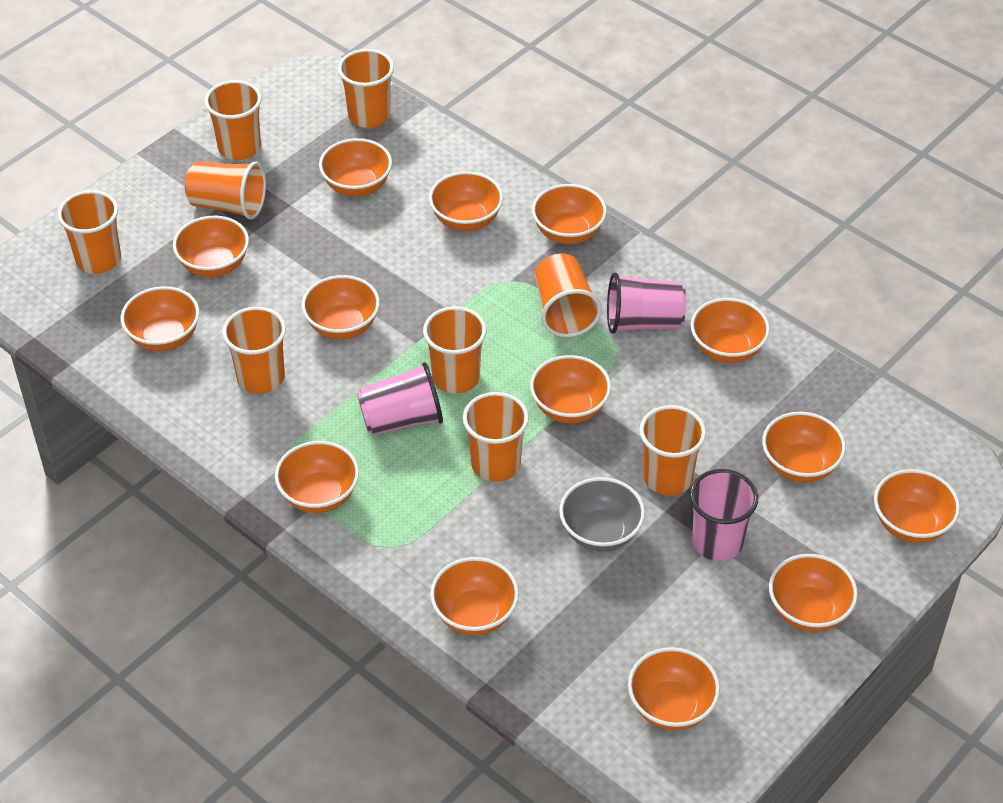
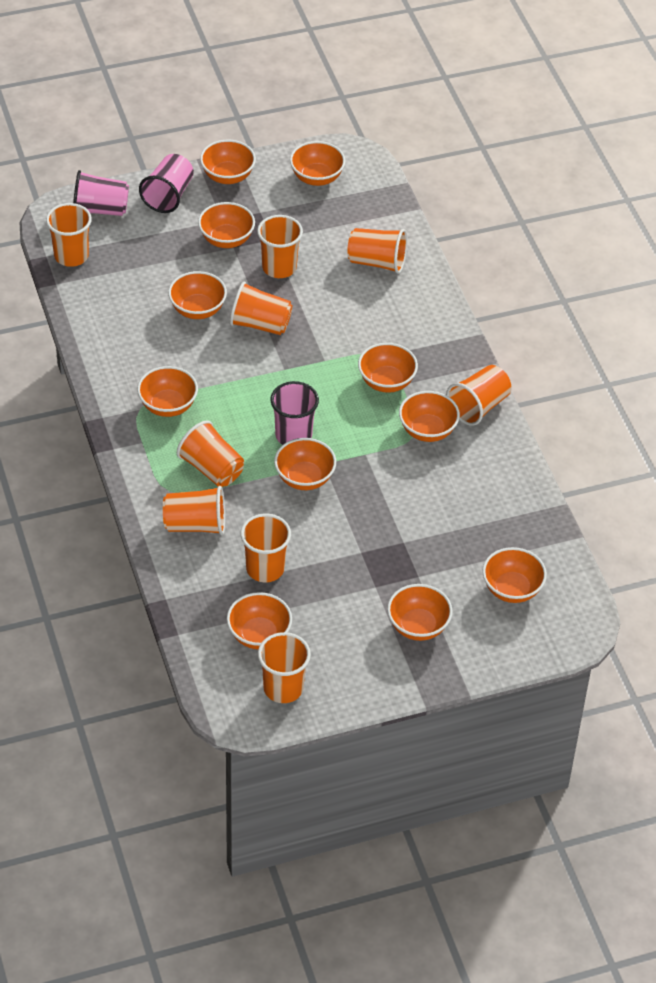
grey bowl: 1 -> 0
orange bowl: 14 -> 11

